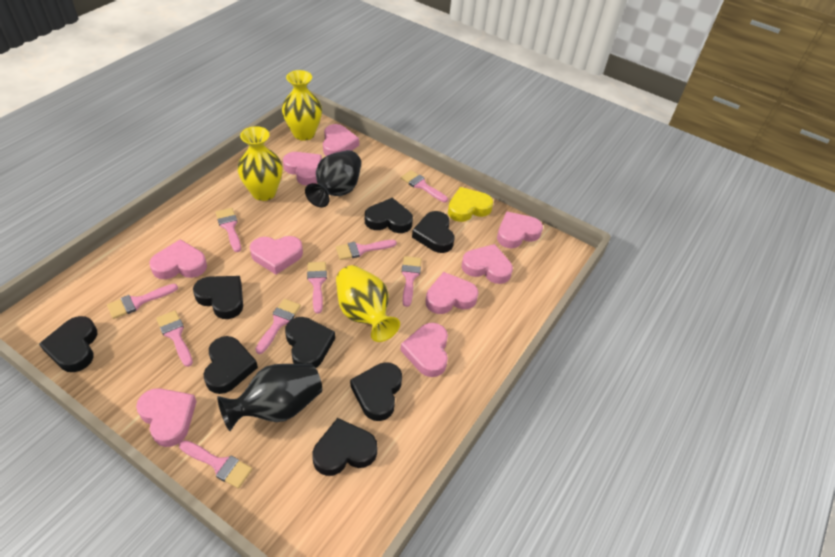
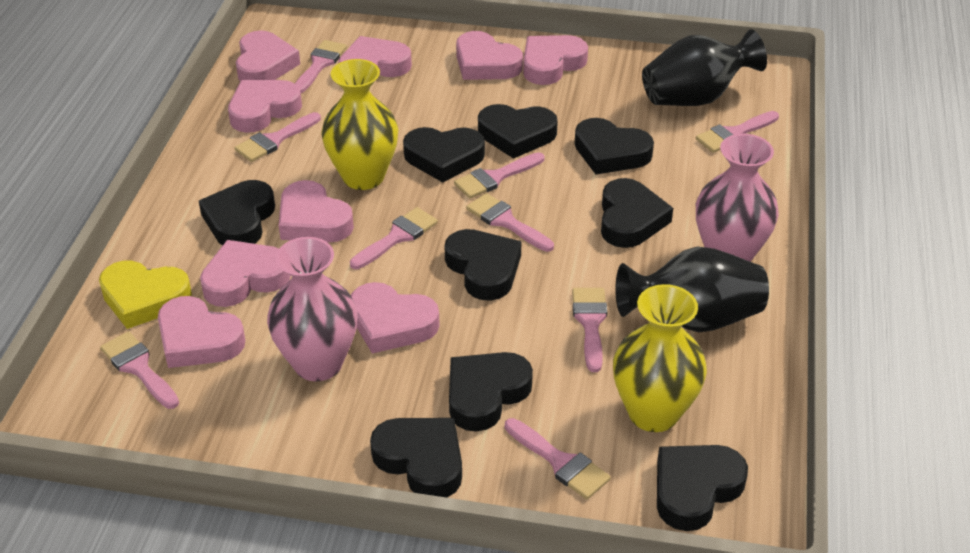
black heart: 8 -> 9
pink vase: 0 -> 2
yellow vase: 3 -> 2

